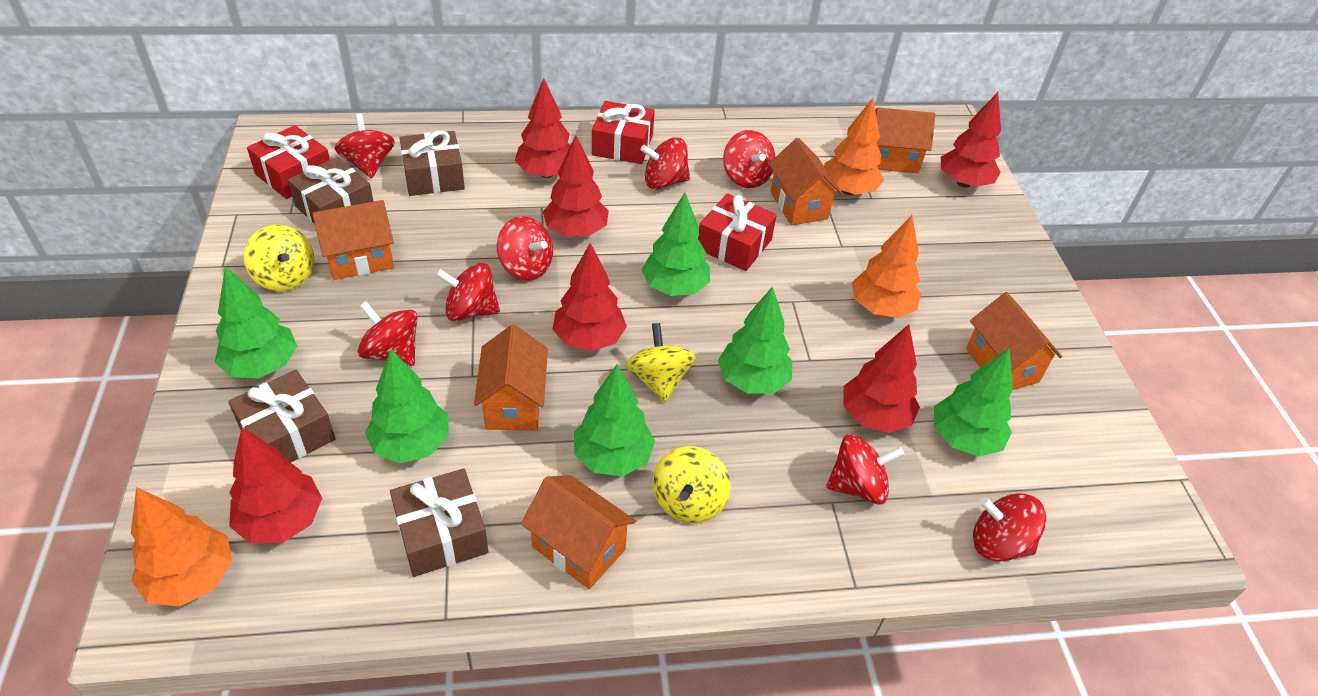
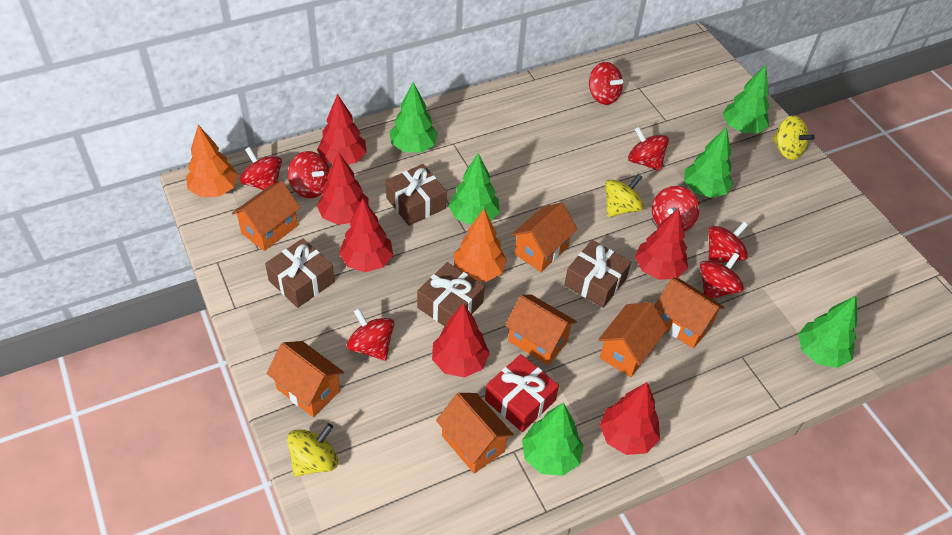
orange house: 6 -> 7
orange tree: 3 -> 2
red gift: 3 -> 1

